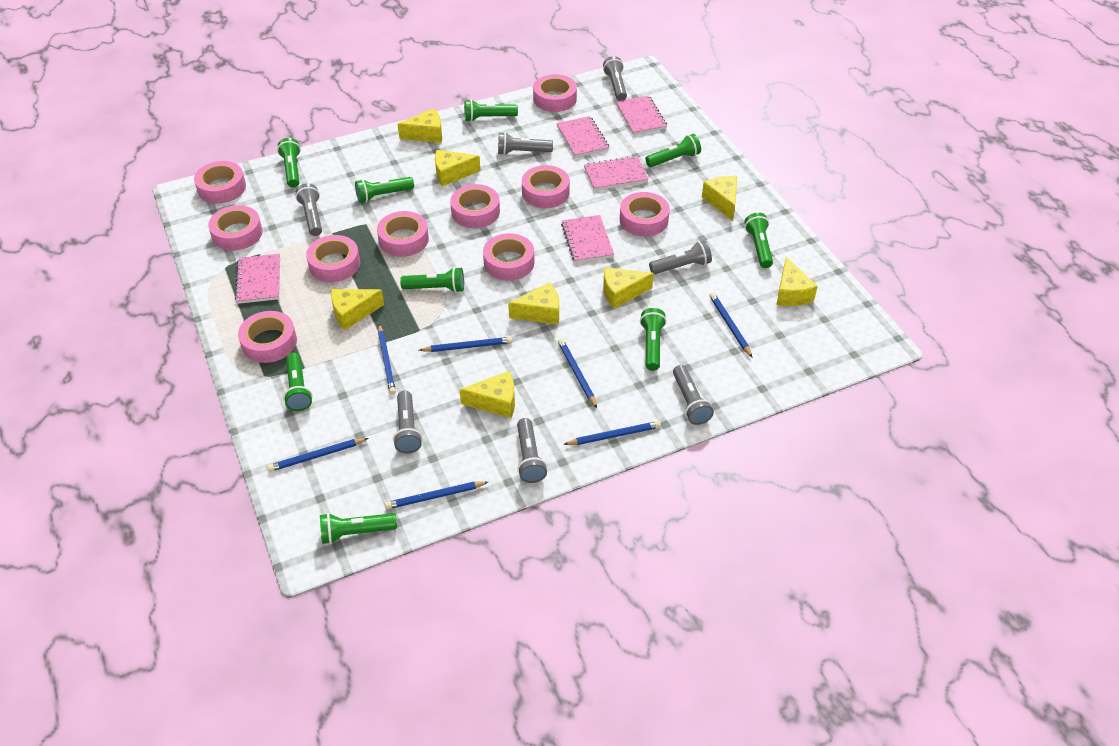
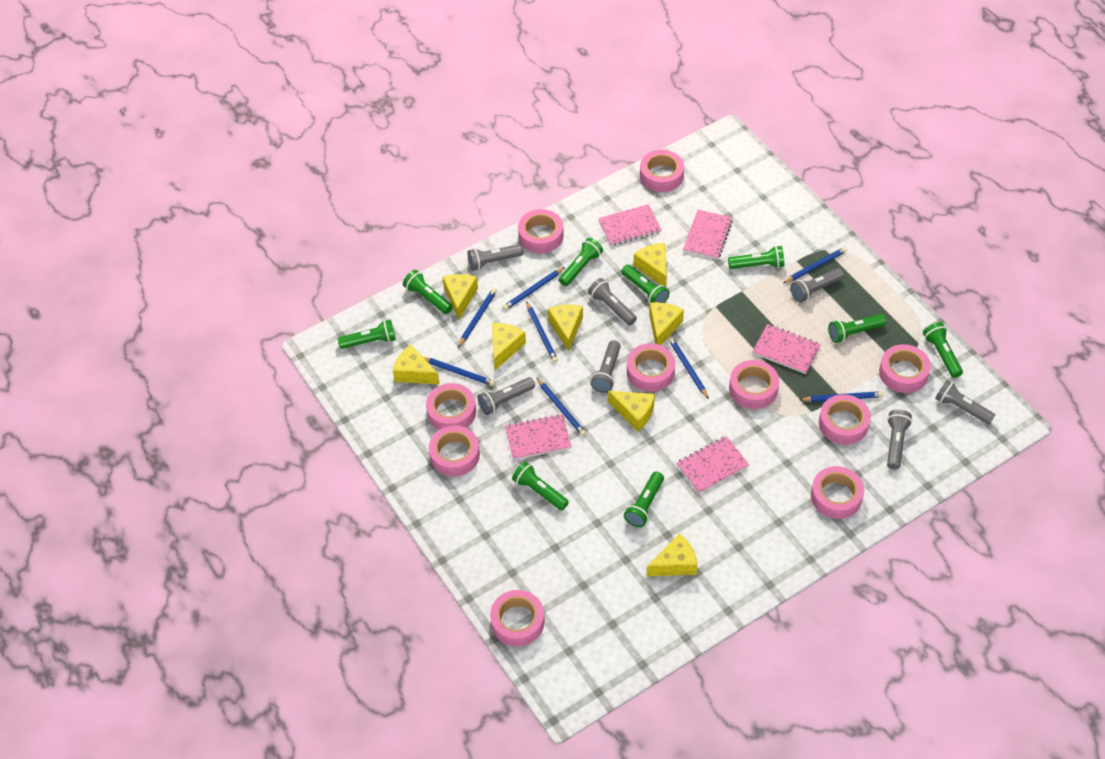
blue pencil: 7 -> 8

